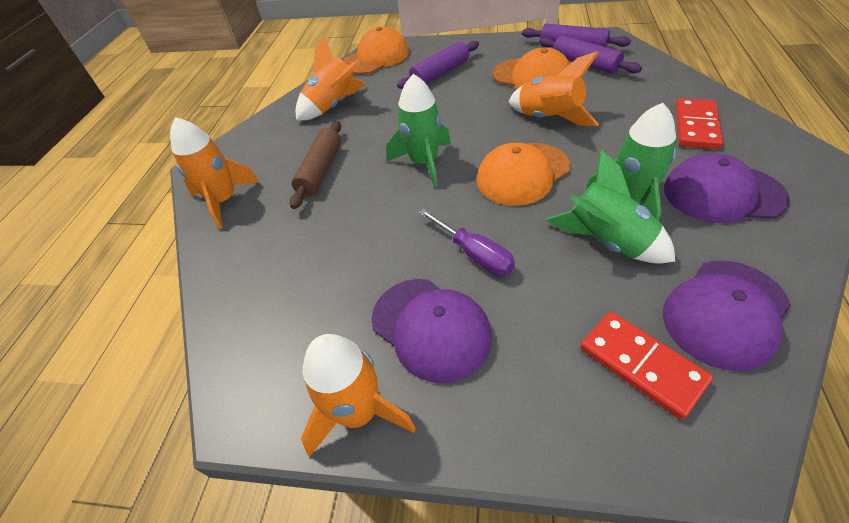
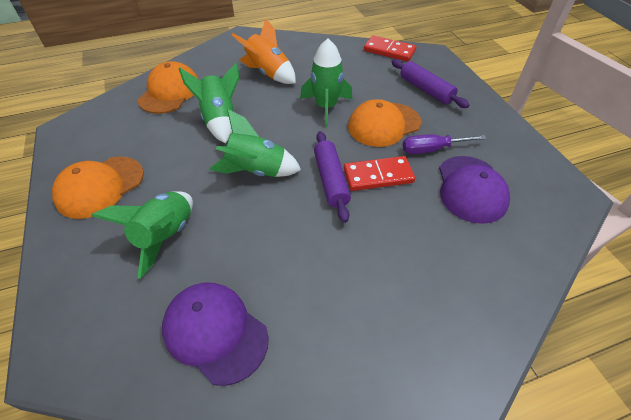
brown rolling pin: 1 -> 0
green rocket: 3 -> 4
orange rocket: 4 -> 1
purple cap: 3 -> 2
purple rolling pin: 3 -> 2

